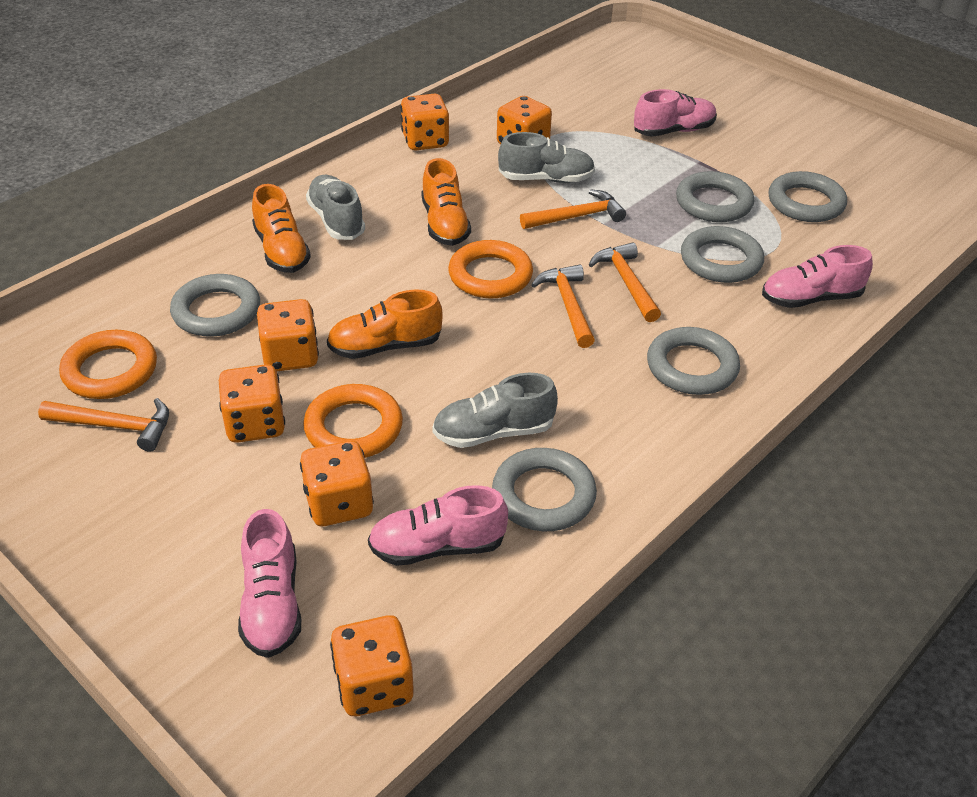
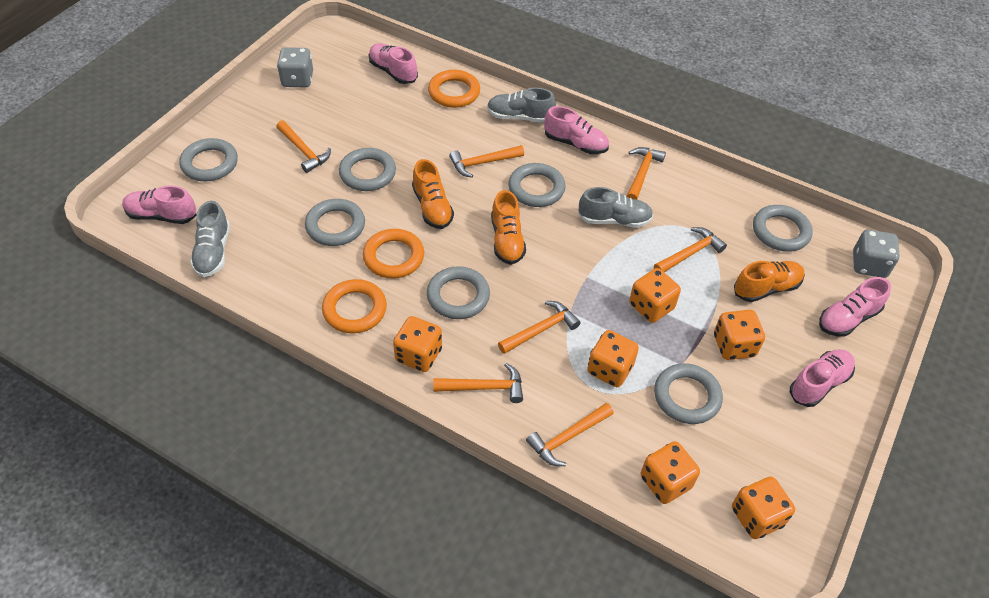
grey dice: 0 -> 2
grey ring: 6 -> 7
orange hammer: 4 -> 7
pink shoe: 4 -> 5

